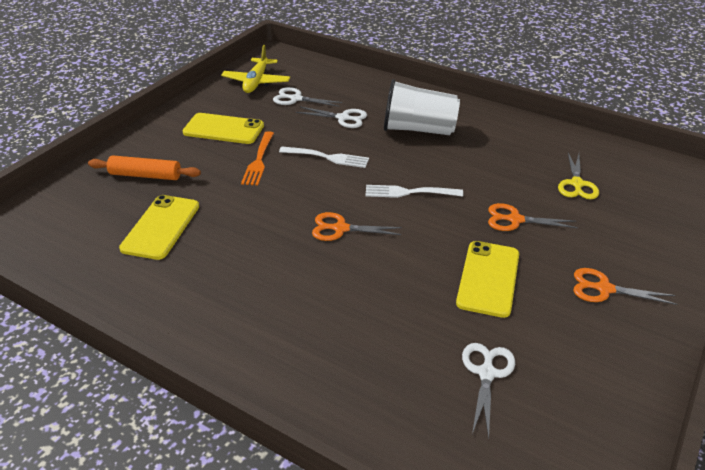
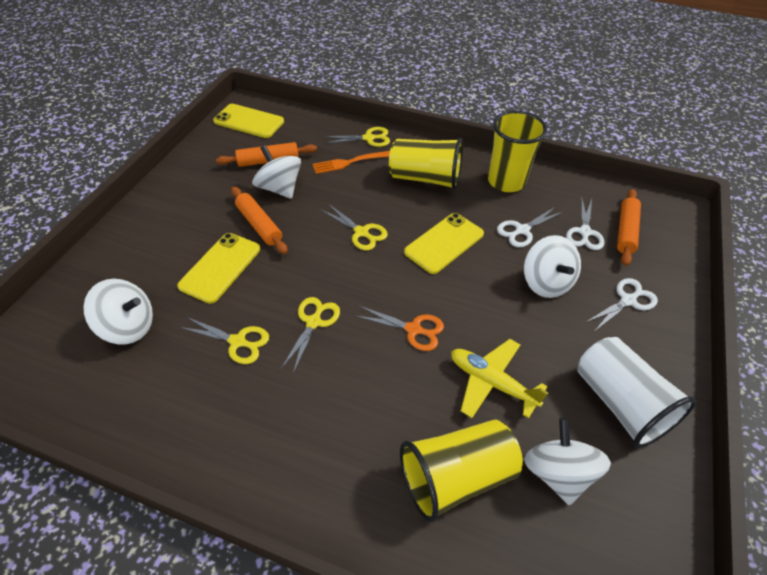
orange rolling pin: 1 -> 3
orange scissors: 3 -> 1
white fork: 2 -> 0
white spinning top: 0 -> 4
yellow cup: 0 -> 3
yellow scissors: 1 -> 4

